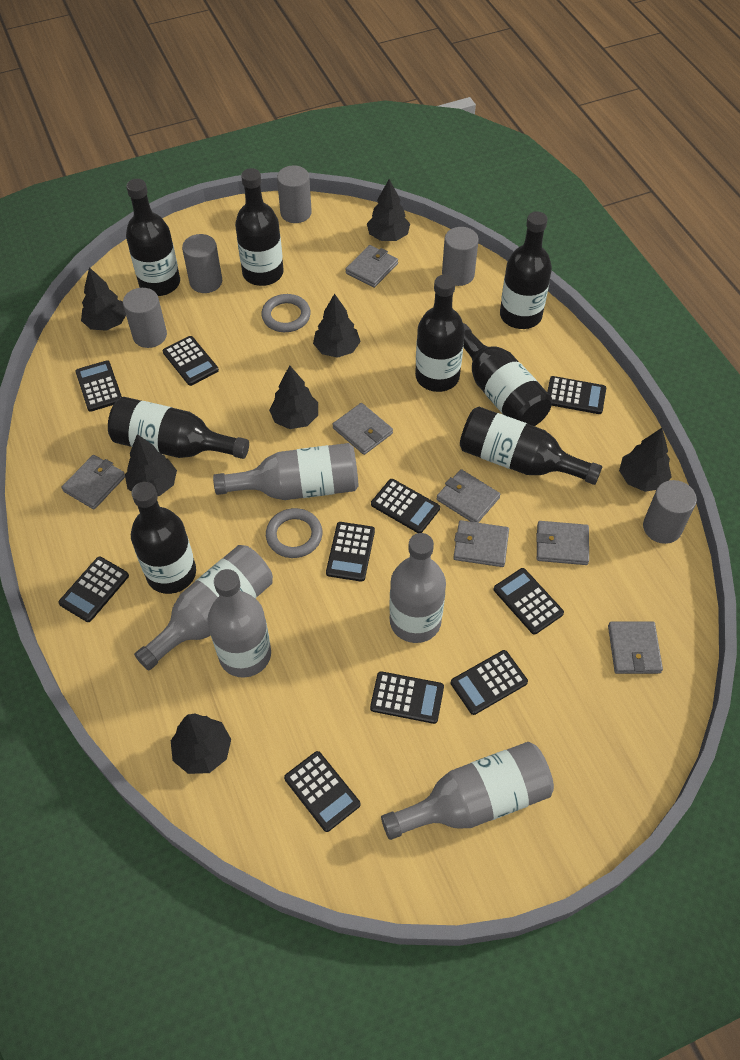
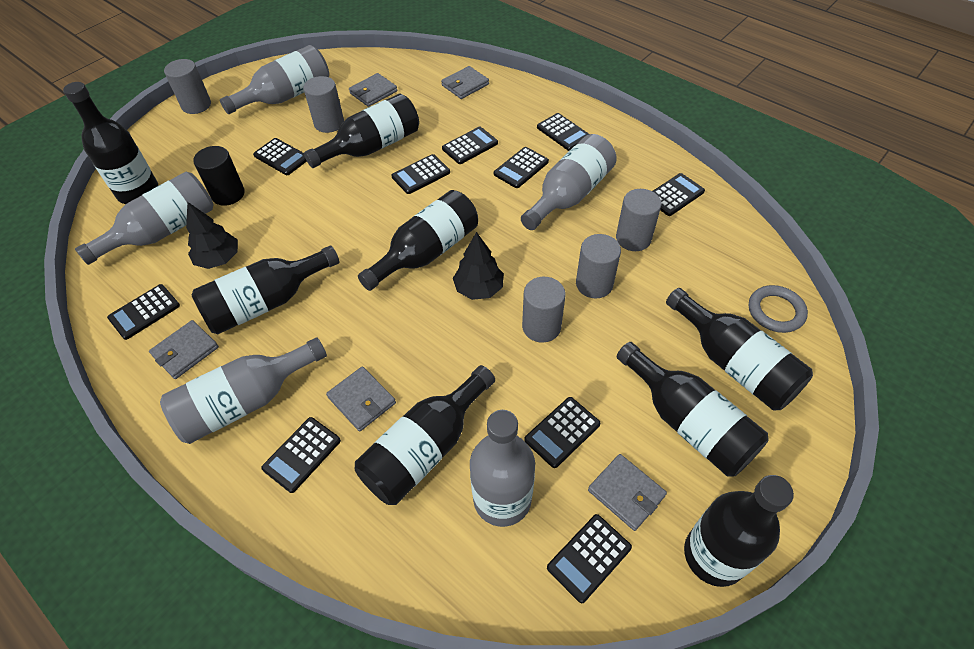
black cylinder: 0 -> 1
black tree: 7 -> 2
grey ring: 2 -> 1
grey wallet: 7 -> 5

